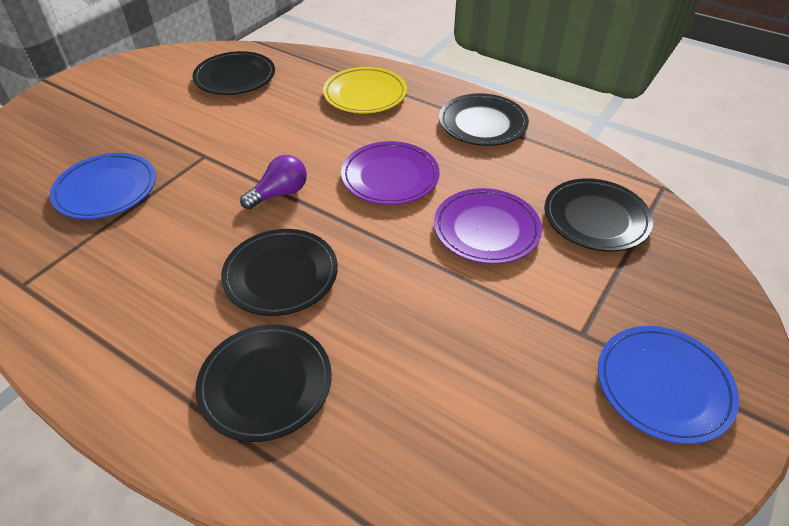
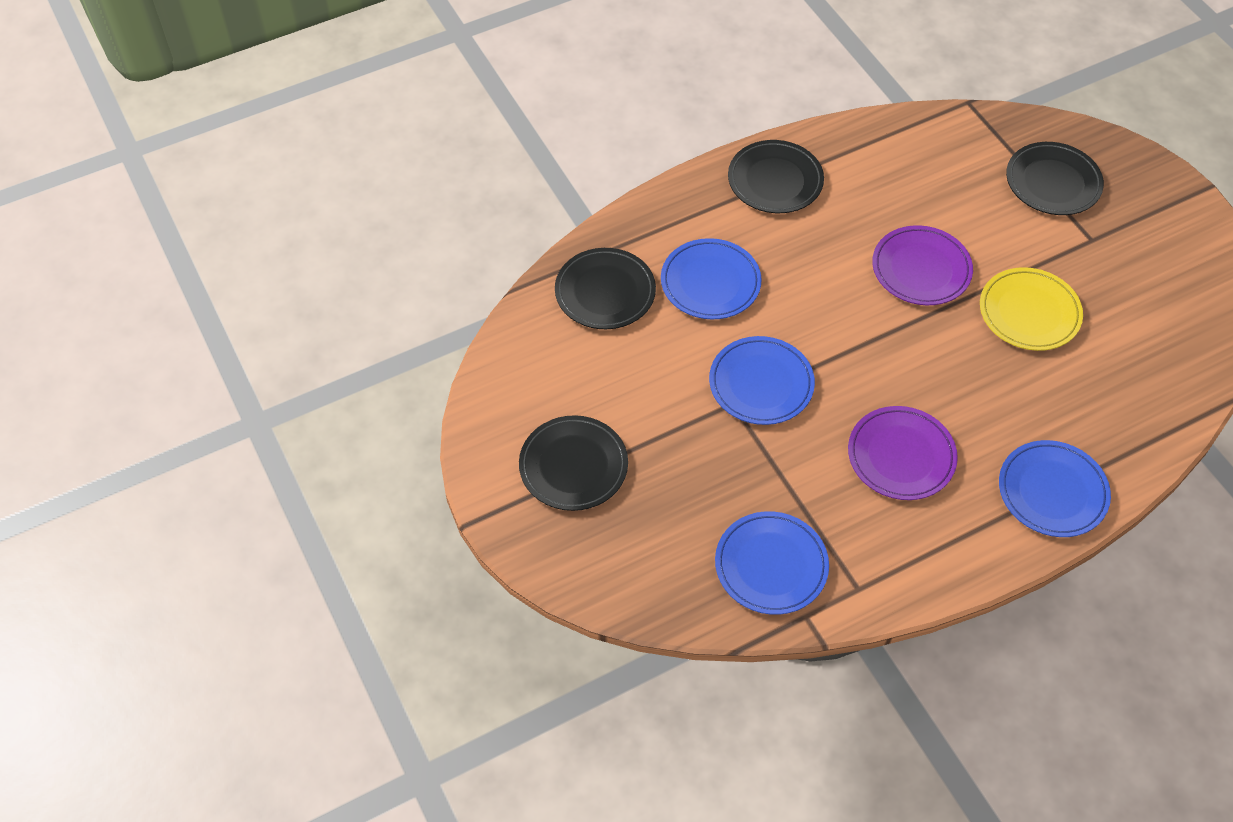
black plate: 5 -> 4
blue plate: 2 -> 4
purple light bulb: 1 -> 0

